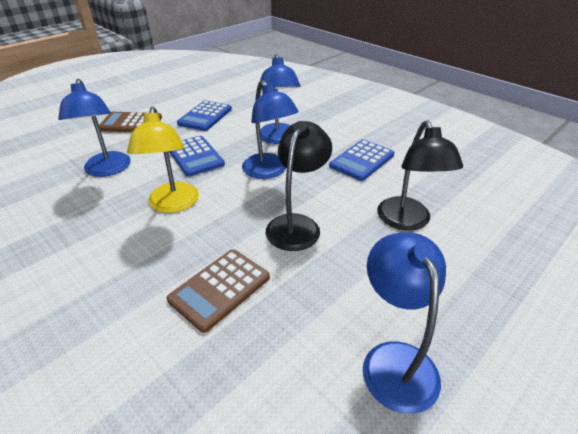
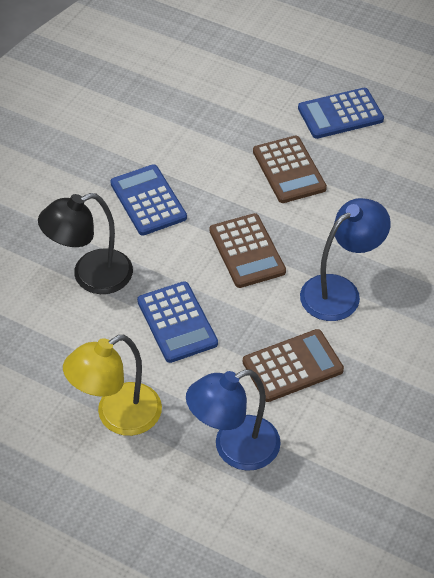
black lamp: 2 -> 1
blue lamp: 4 -> 2
brown calculator: 2 -> 3

